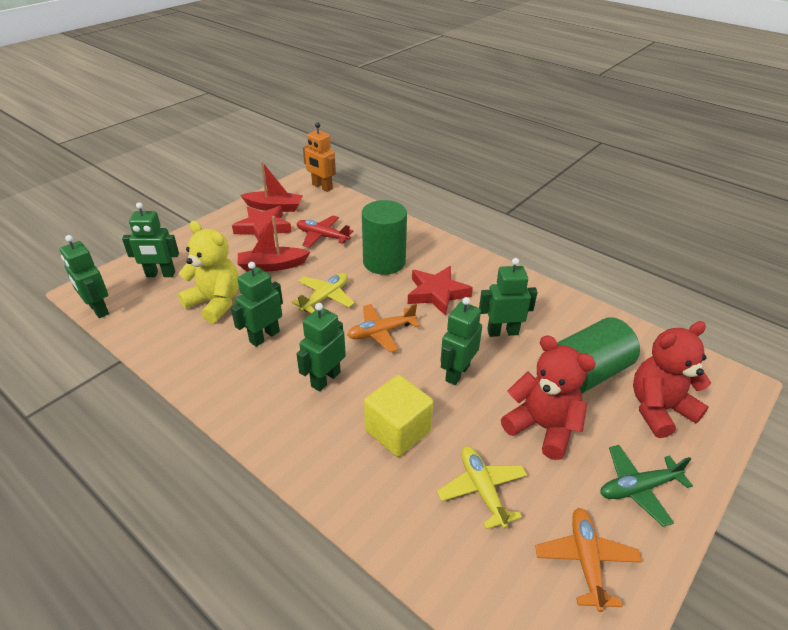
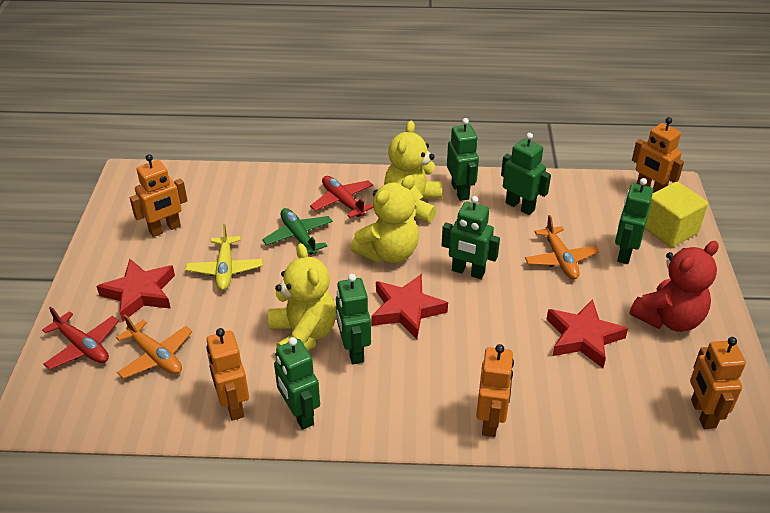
green cylinder: 2 -> 0
orange robot: 1 -> 5
red boat: 2 -> 0
red plane: 1 -> 2
red star: 2 -> 3
red teddy bear: 2 -> 1
yellow plane: 2 -> 1
yellow teddy bear: 1 -> 3

